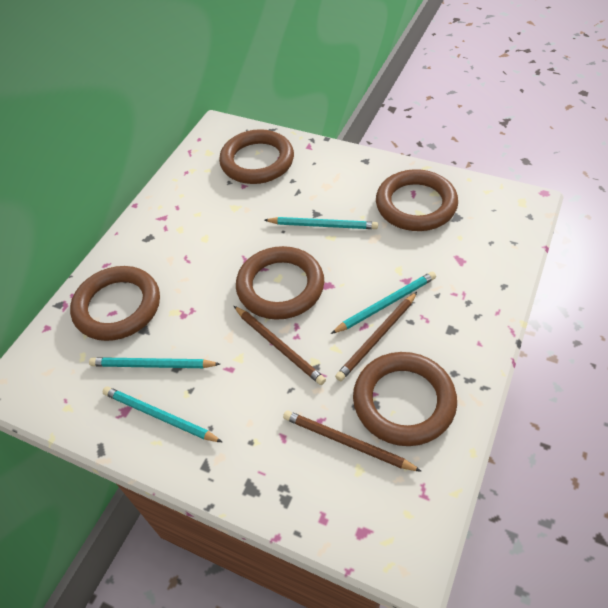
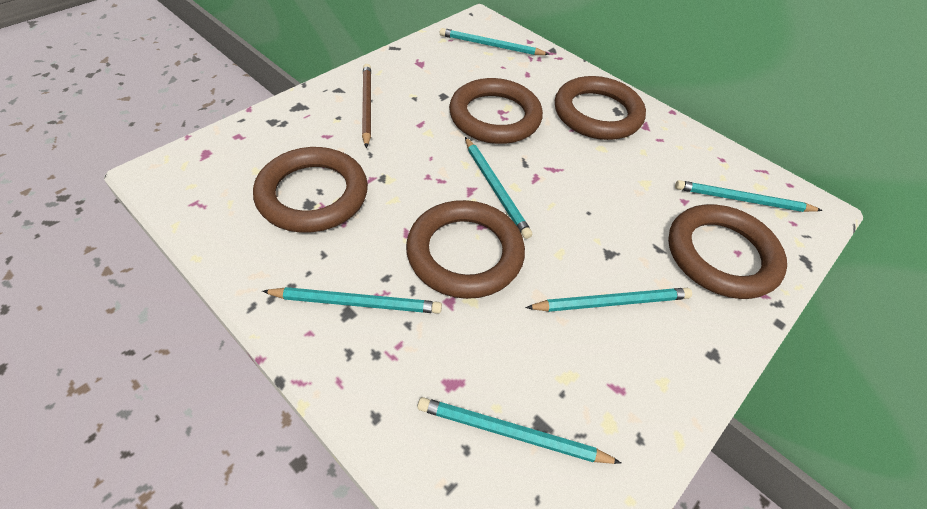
brown pencil: 3 -> 1
turquoise pencil: 4 -> 6

